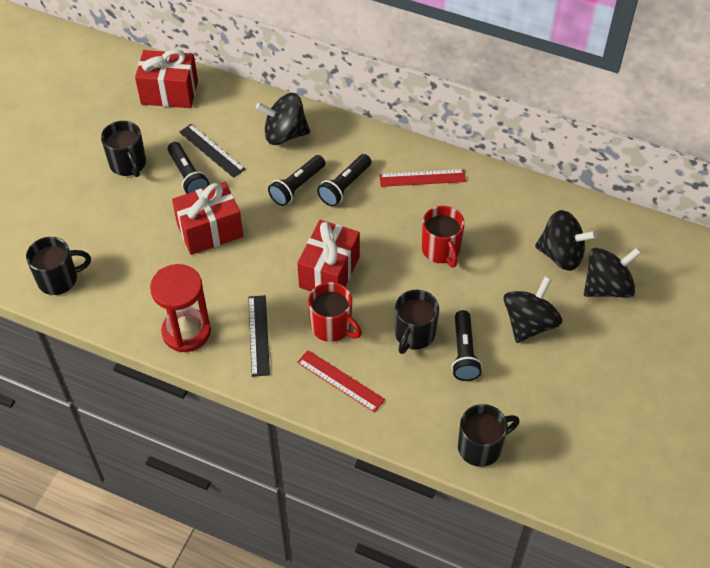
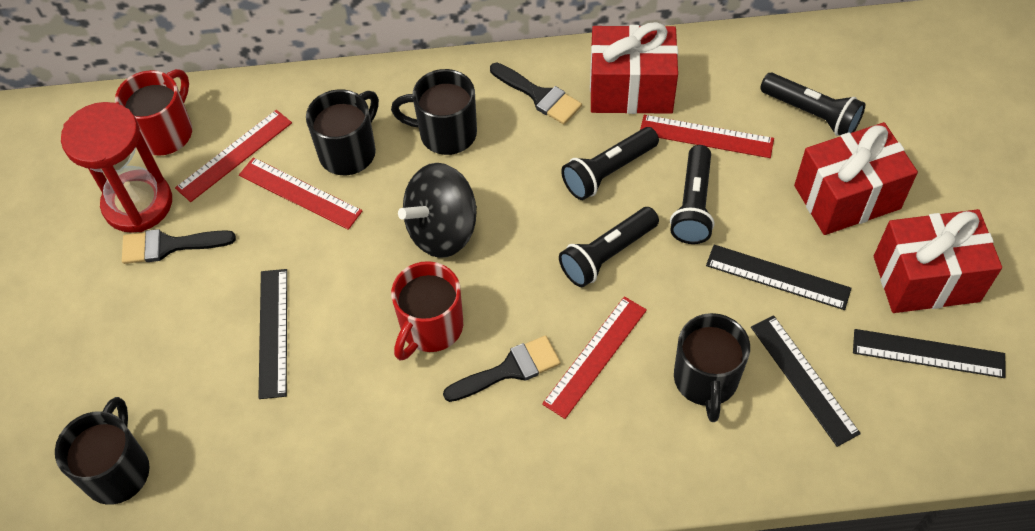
black brush: 0 -> 3
black ruler: 2 -> 4
black spinning top: 4 -> 1
red ruler: 2 -> 4

